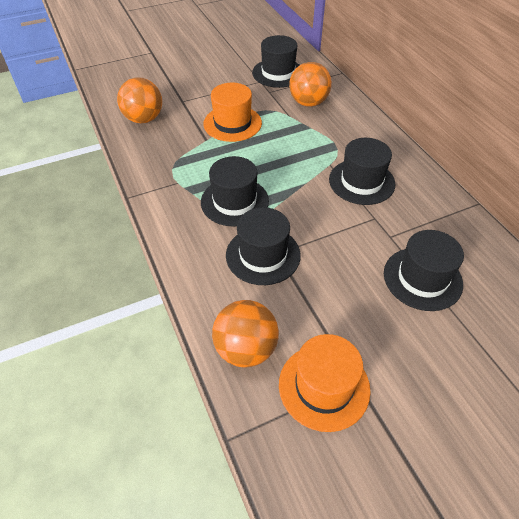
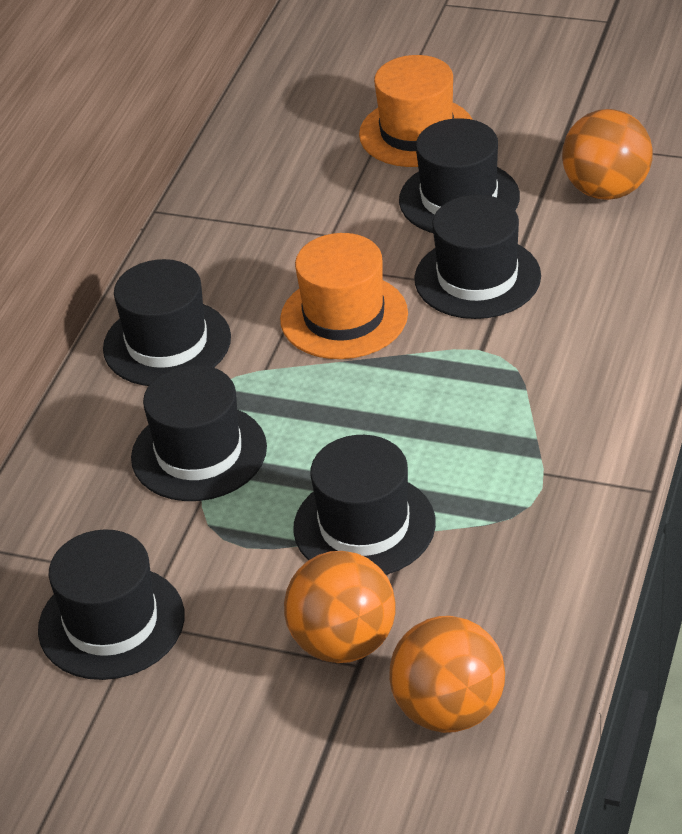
black hat: 5 -> 6

